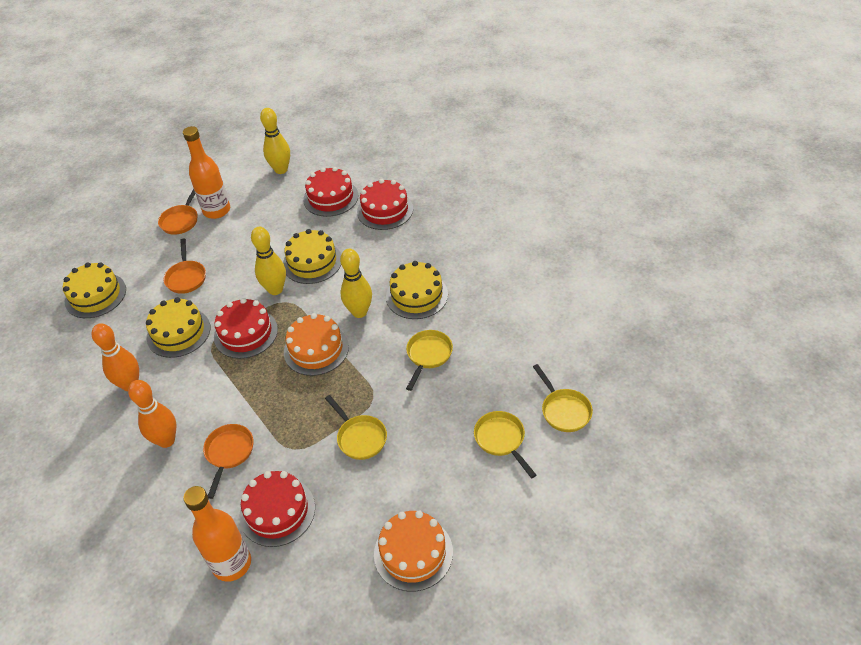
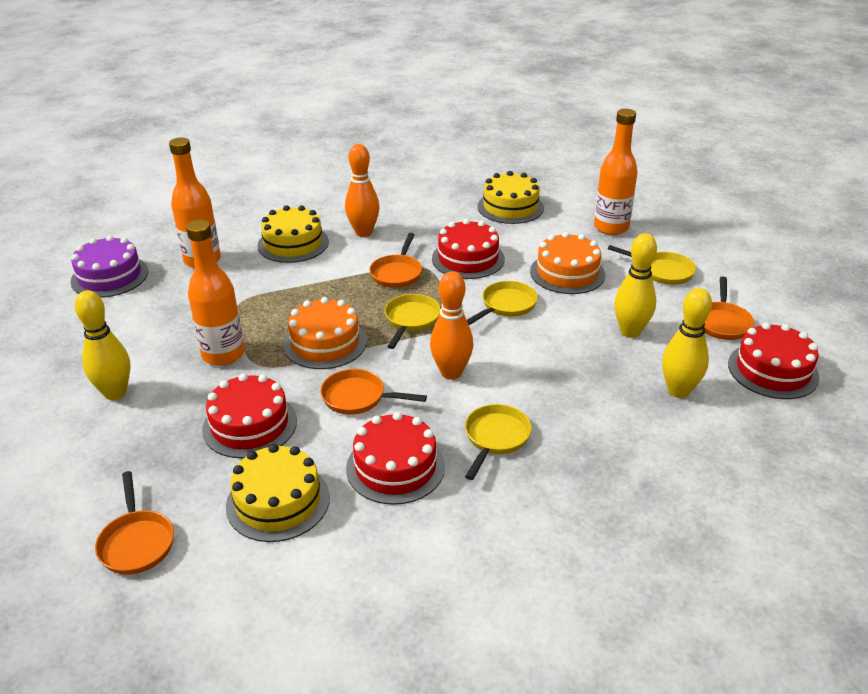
orange bottle: 2 -> 3
orange pan: 3 -> 4
purple cake: 0 -> 1
yellow cake: 4 -> 3

